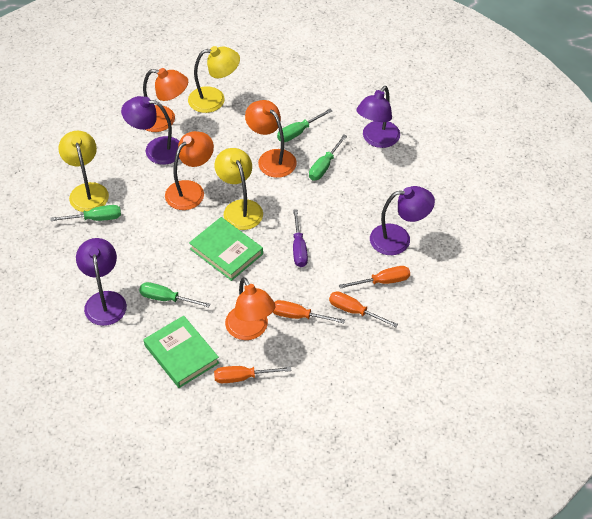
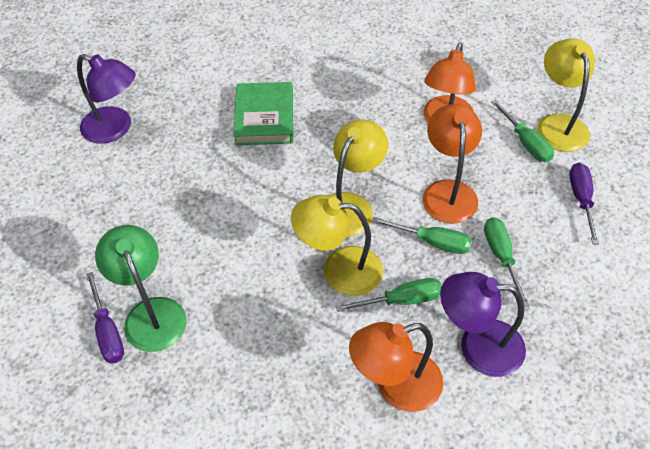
green book: 2 -> 1
green lamp: 0 -> 1
orange lamp: 4 -> 3
orange screwdriver: 4 -> 0
purple lamp: 4 -> 2
purple screwdriver: 1 -> 2

